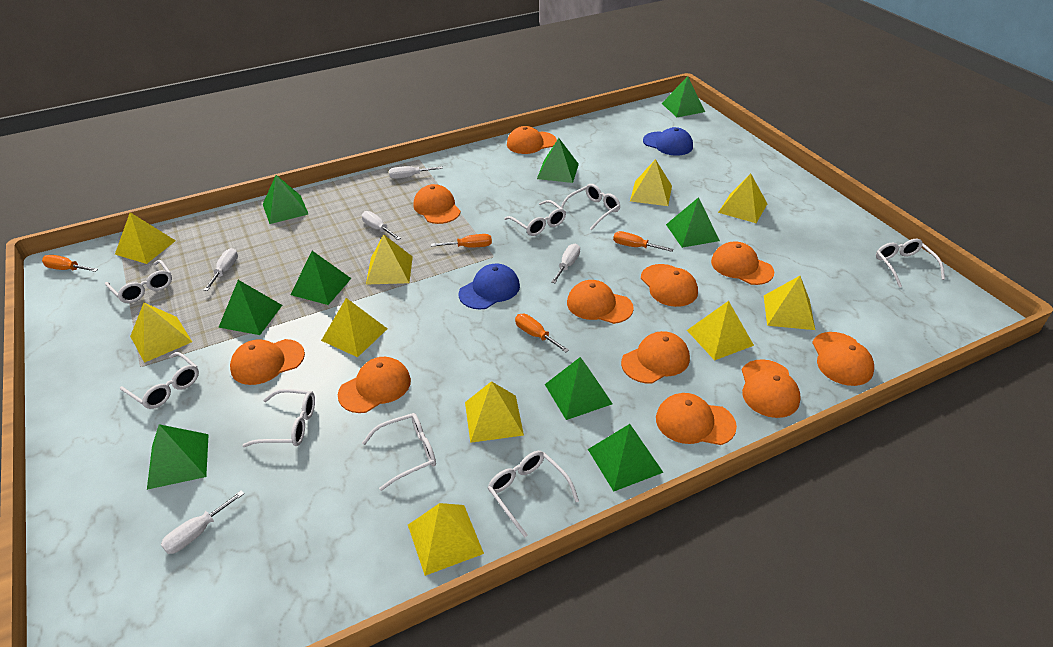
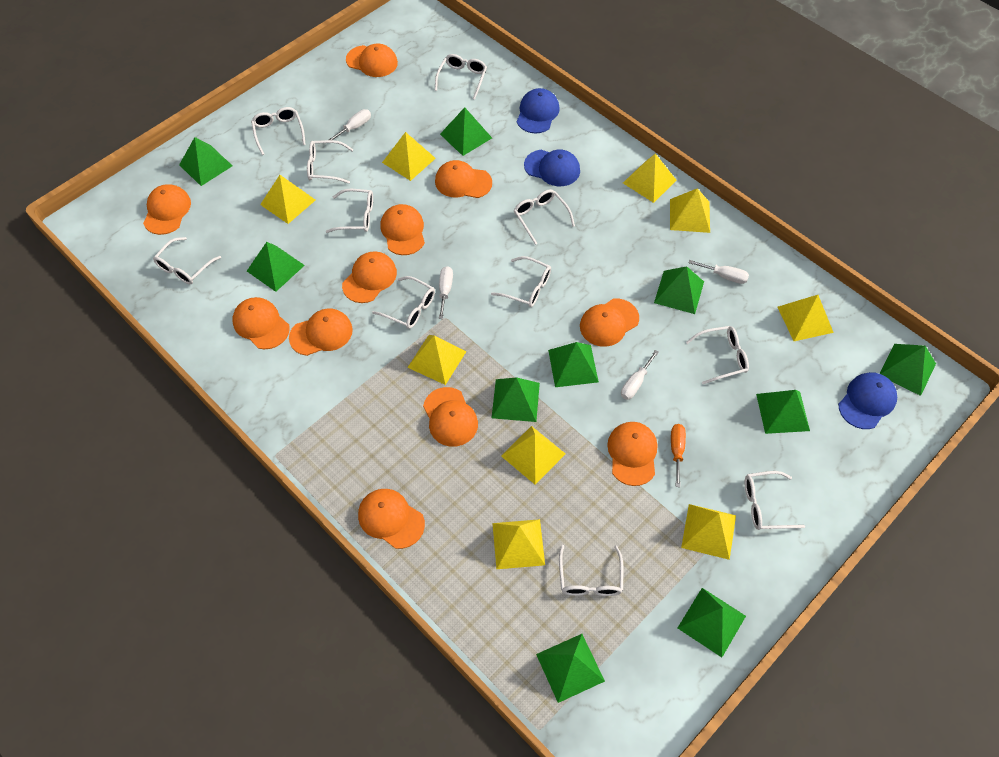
blue cap: 2 -> 3
green pyramid: 9 -> 10
orange screwdriver: 4 -> 1
white glasses: 8 -> 11
white screwdriver: 5 -> 4
yellow pyramid: 10 -> 9

